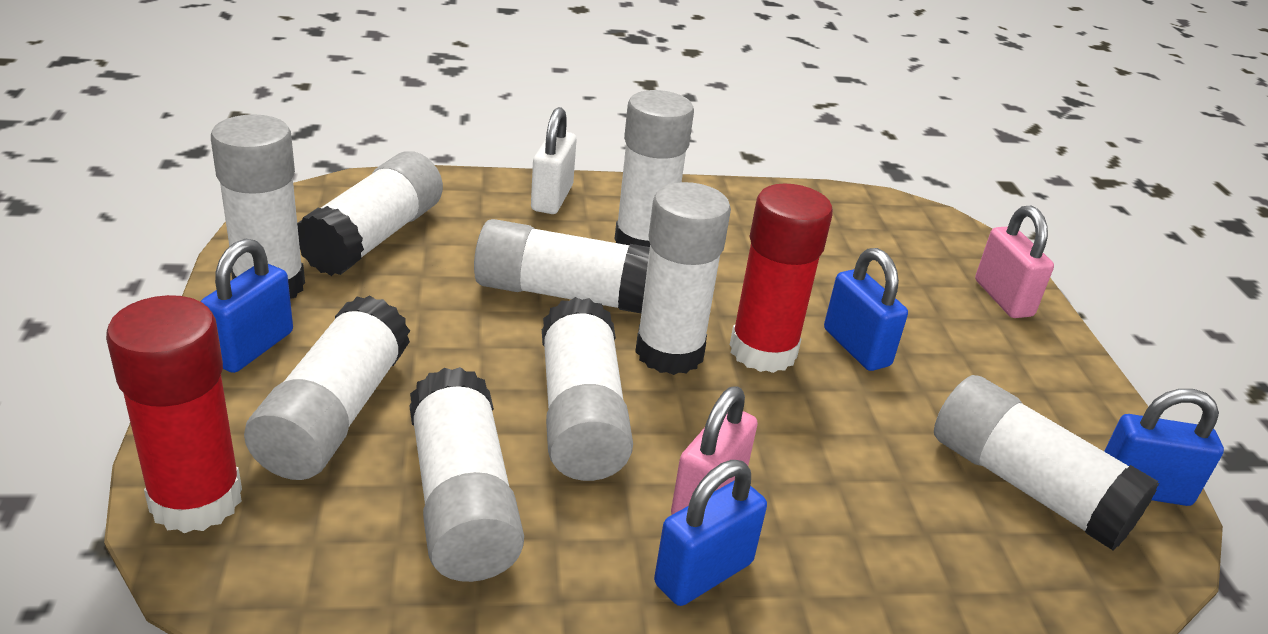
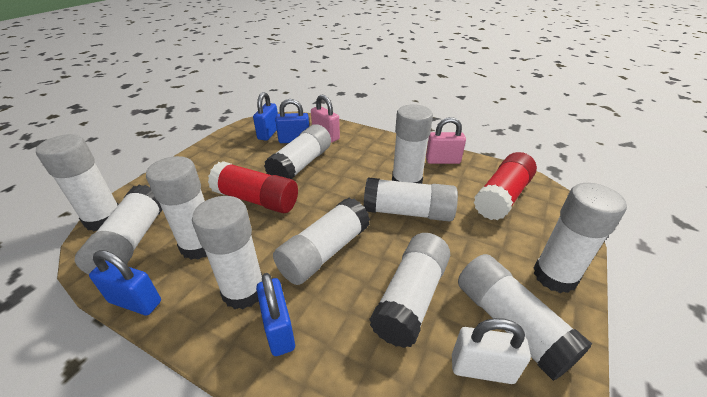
white glue stick: 9 -> 11

